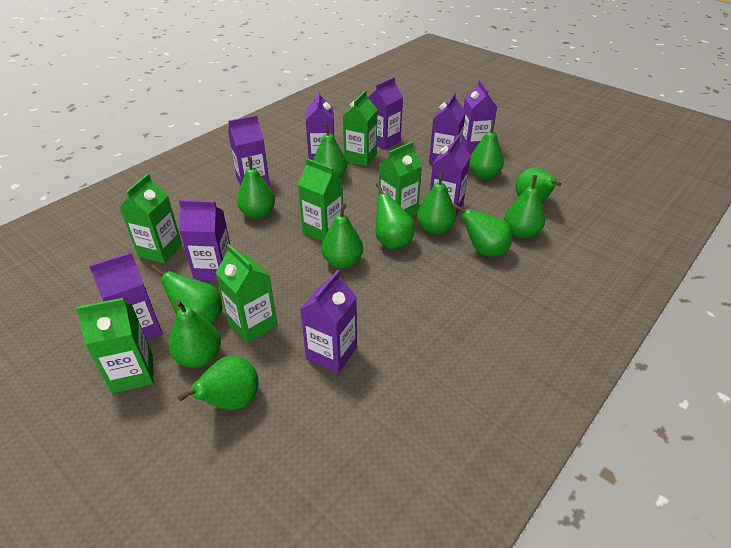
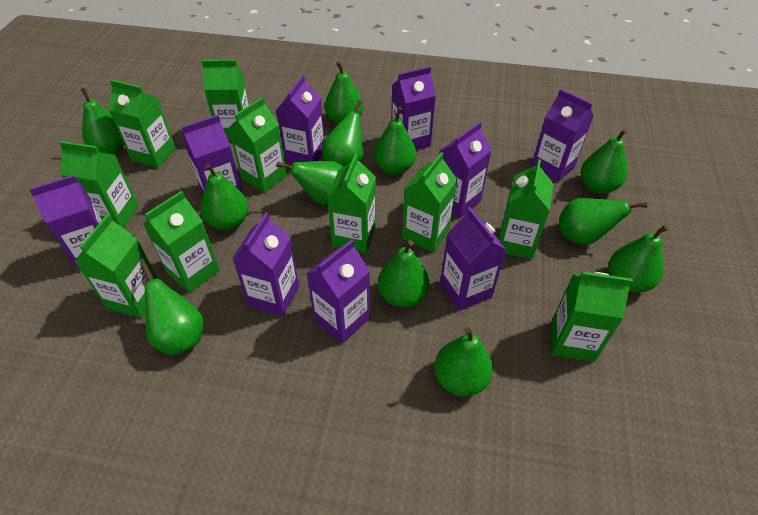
green carton: 6 -> 10

